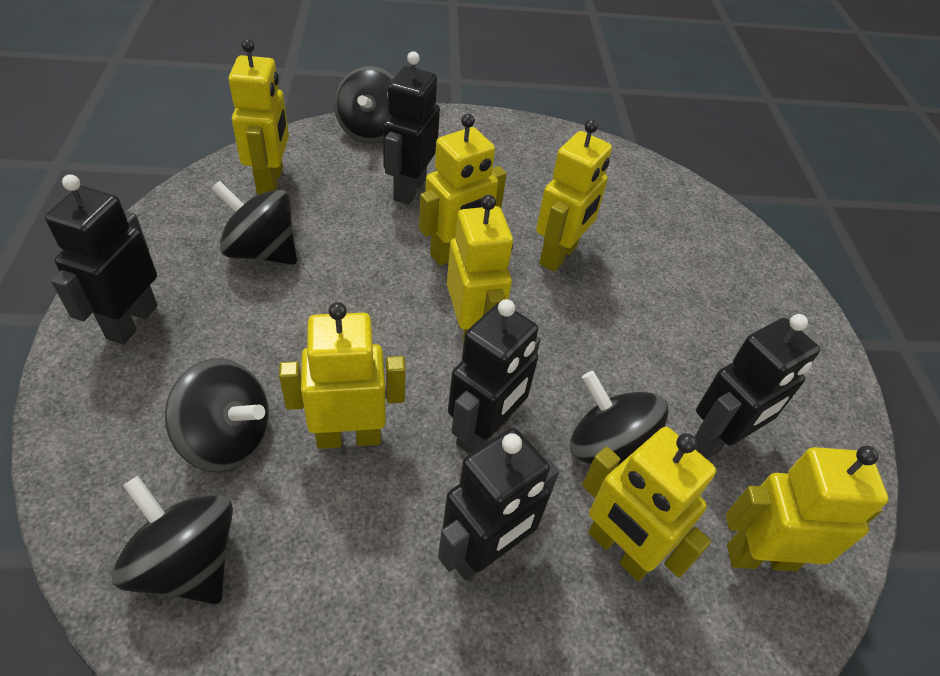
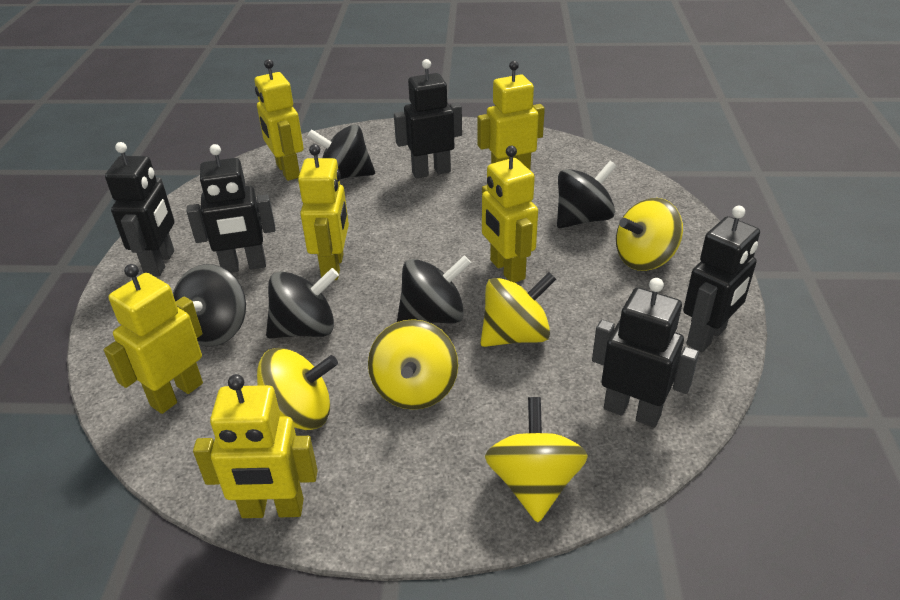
yellow robot: 7 -> 6
yellow spinning top: 0 -> 5

